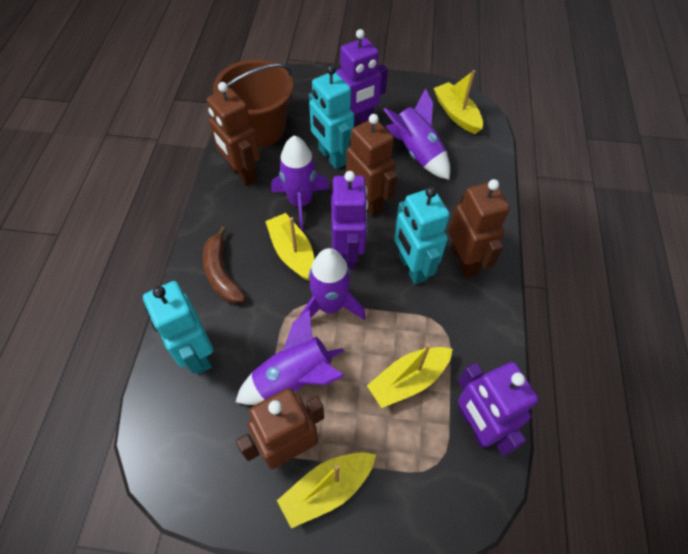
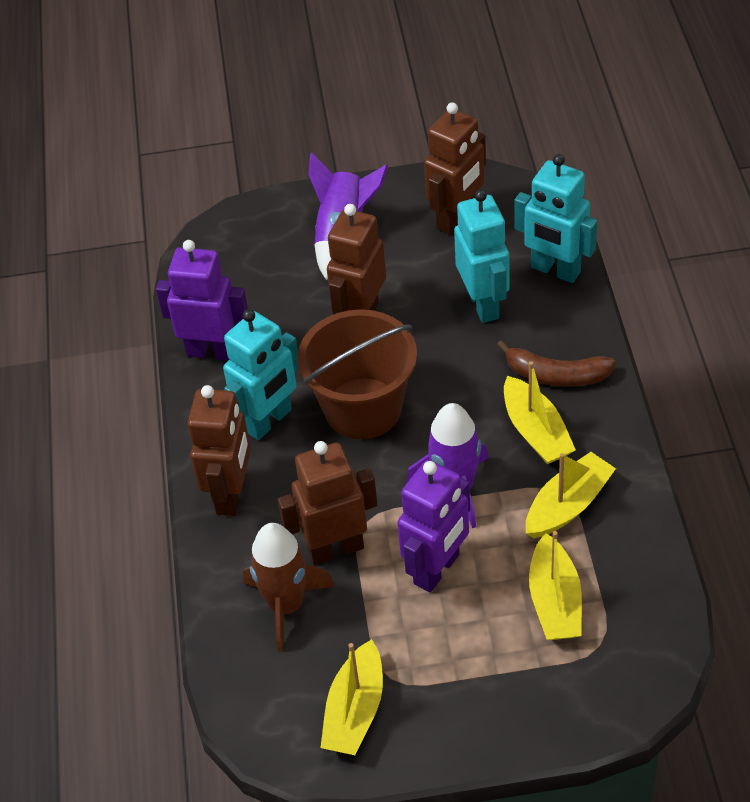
brown rocket: 0 -> 1
purple robot: 3 -> 2
purple rocket: 4 -> 2

